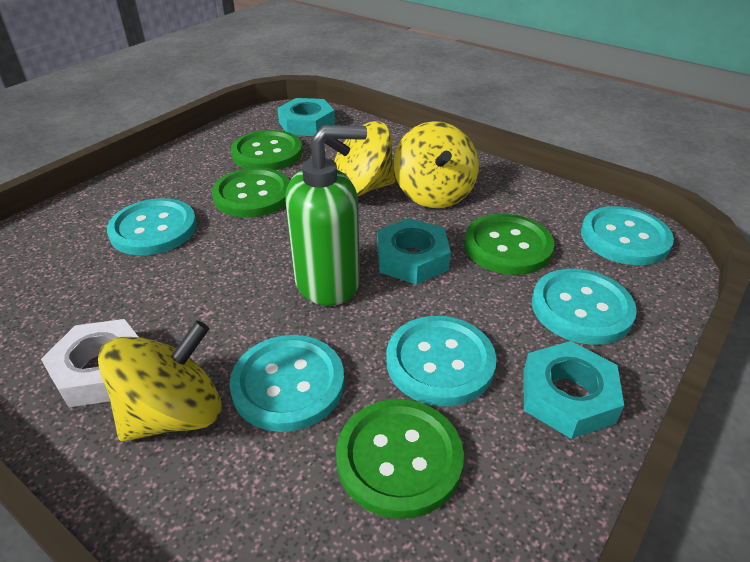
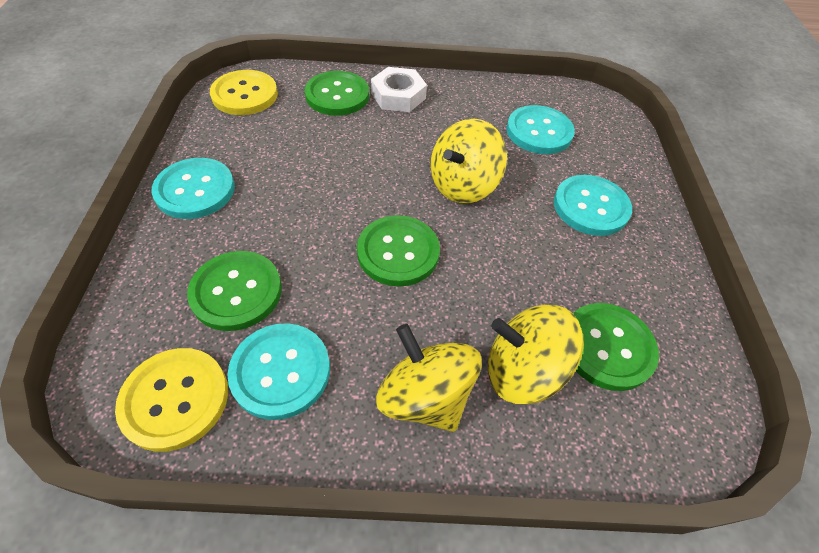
green soap dispenser: 1 -> 0
turquoise button: 5 -> 4
turquoise nut: 3 -> 0
yellow button: 0 -> 2

